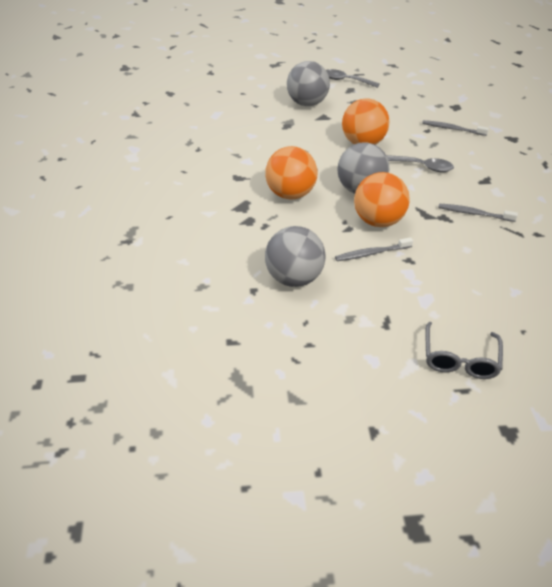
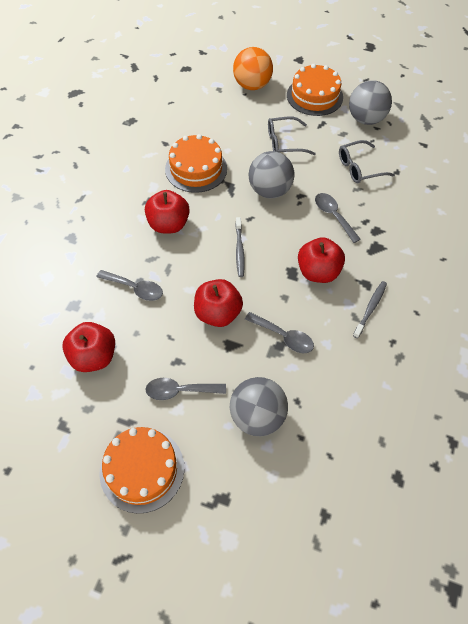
grey glasses: 1 -> 2
grey spoon: 2 -> 4
grey toothbrush: 3 -> 2
orange ball: 3 -> 1
orange cake: 0 -> 3
red apple: 0 -> 4

